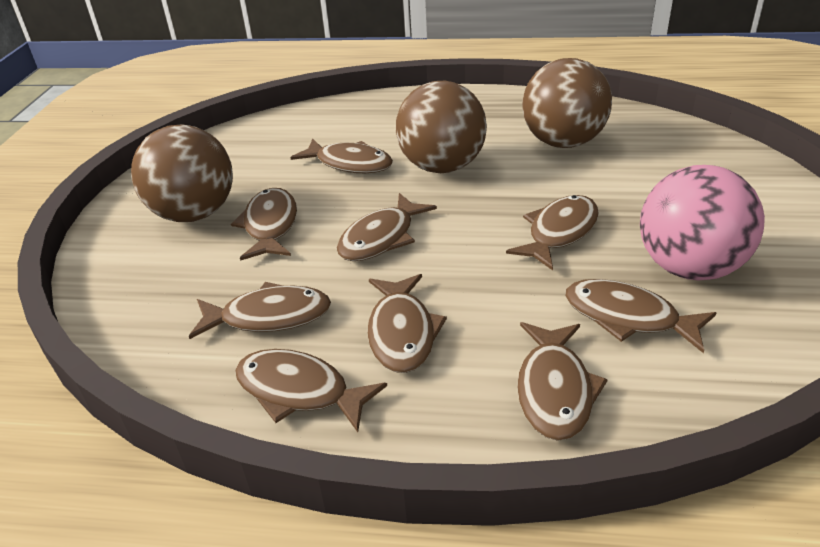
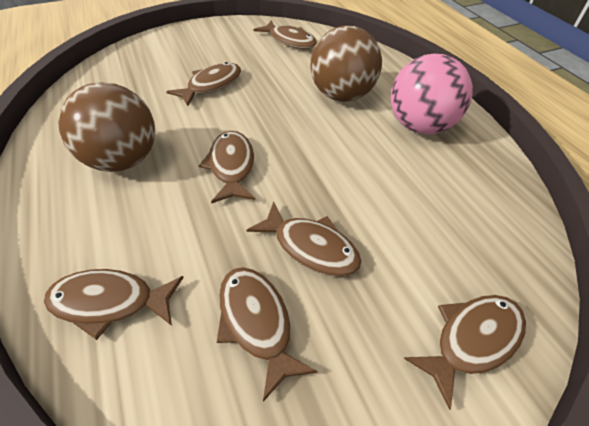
brown ball: 3 -> 2
brown fish: 9 -> 7

